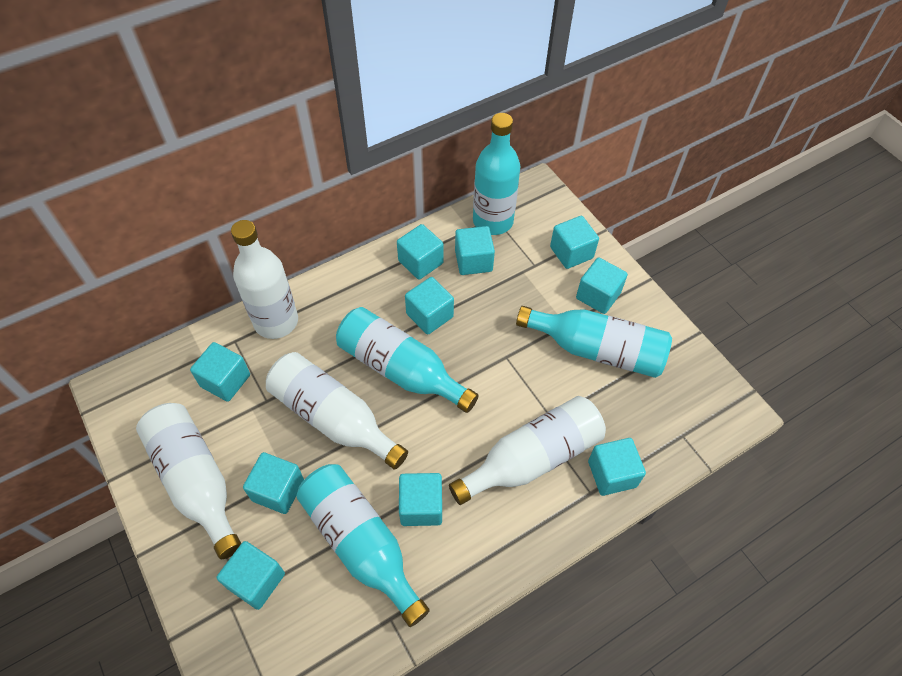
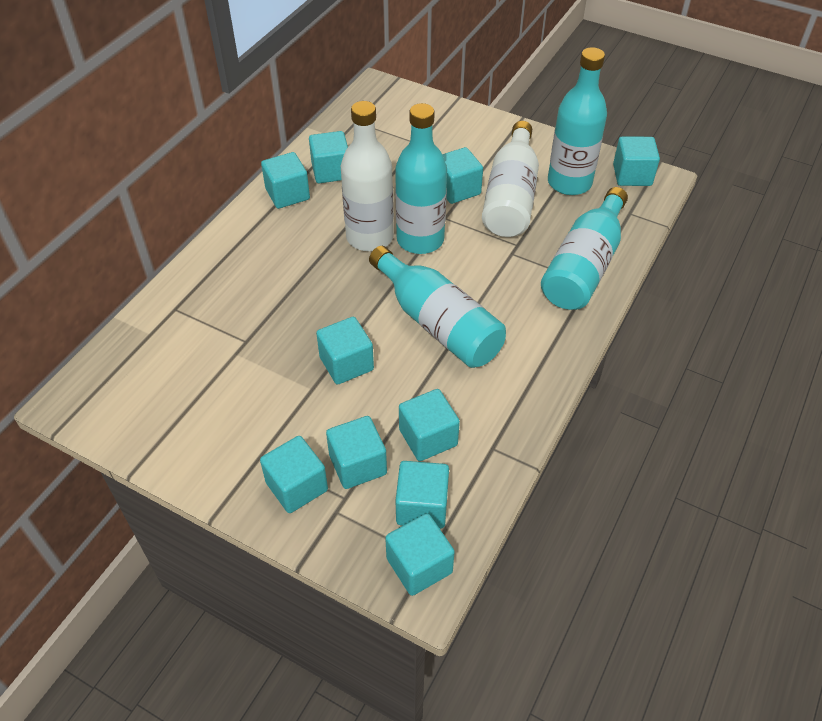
white bottle: 4 -> 2

